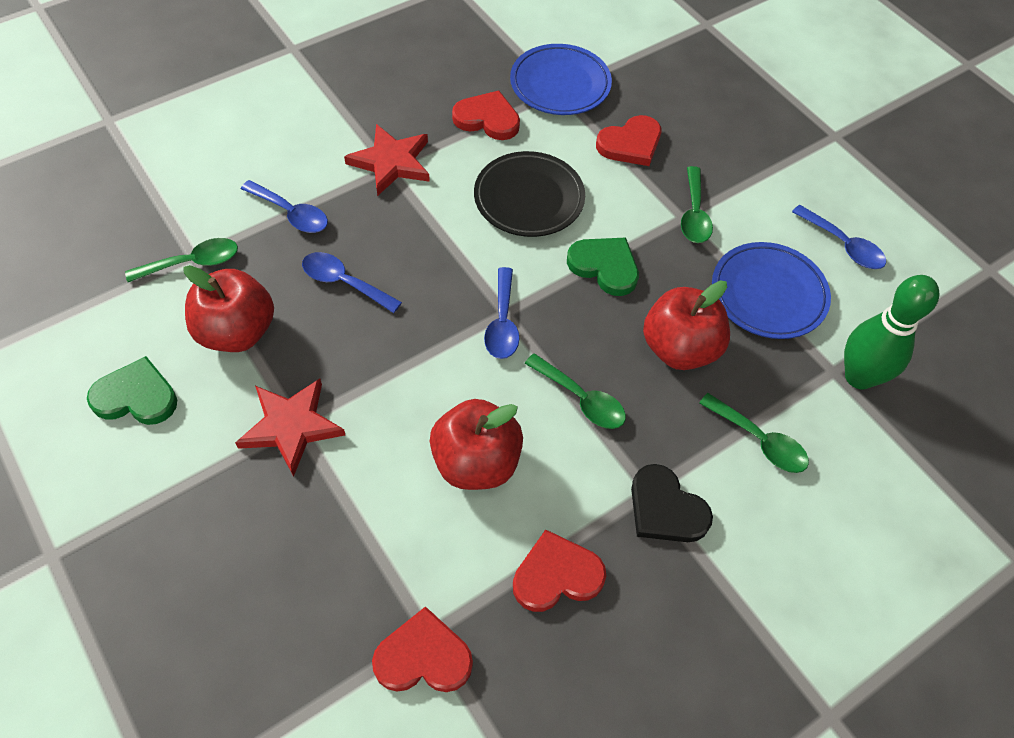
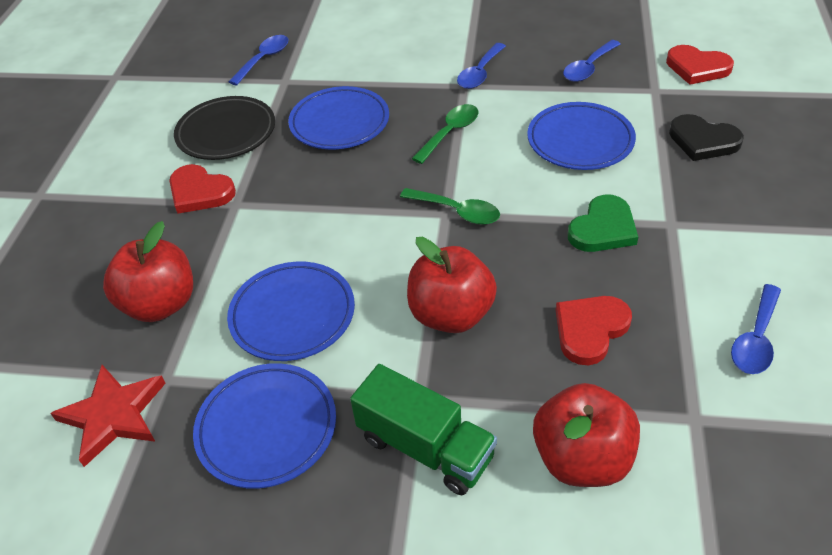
blue plate: 2 -> 4
green bowling pin: 1 -> 0
green heart: 2 -> 1
green spoon: 4 -> 2
green truck: 0 -> 1
red heart: 4 -> 3
red star: 2 -> 1

